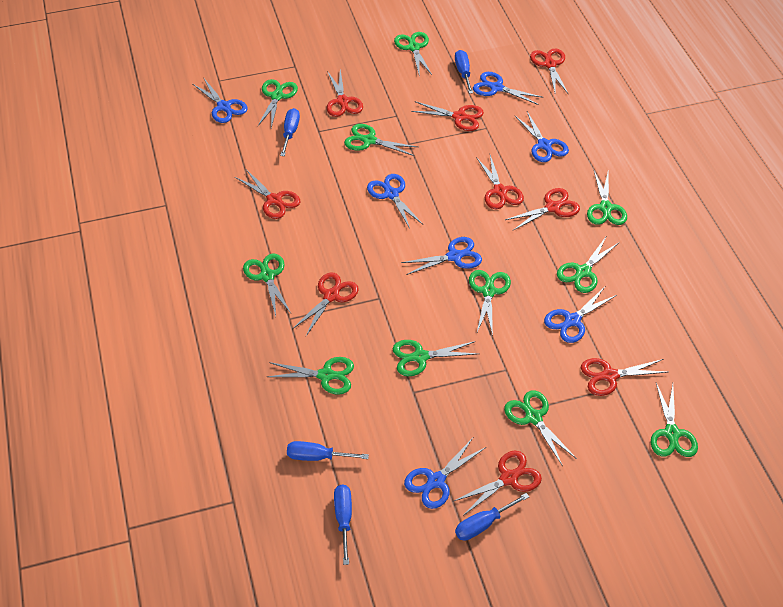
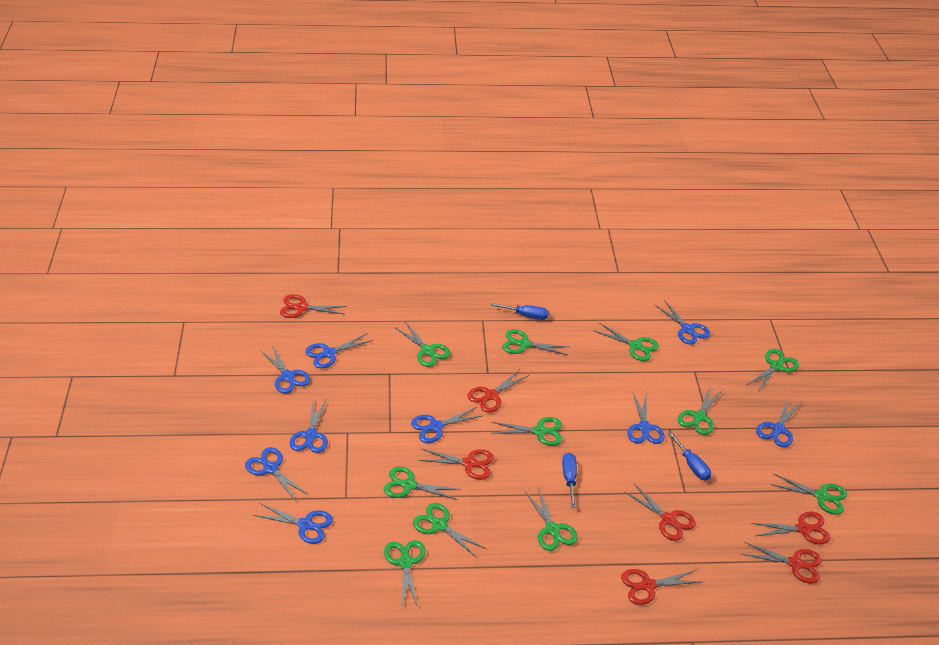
blue scissors: 7 -> 9
blue screwdriver: 5 -> 3
red scissors: 9 -> 7

